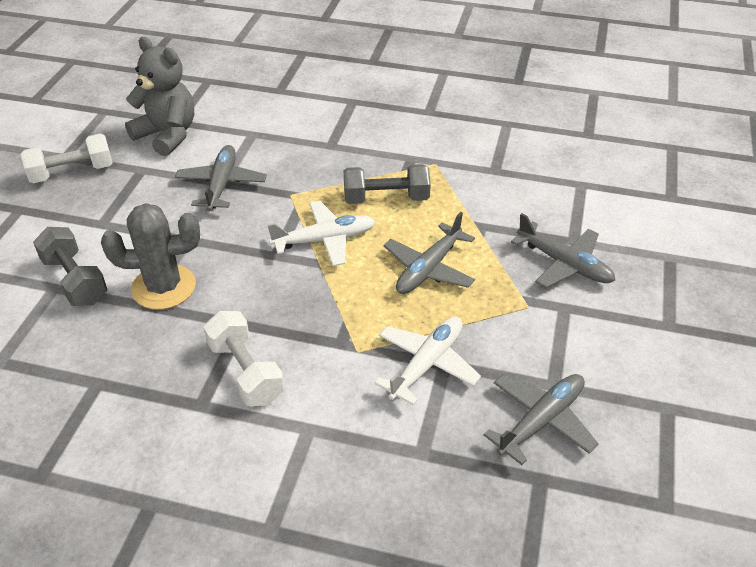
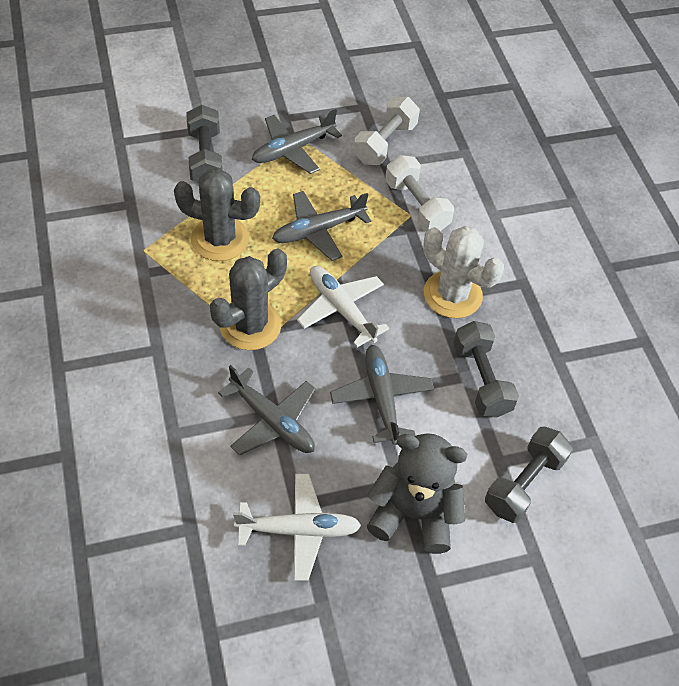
grey cactus: 1 -> 2
grey dumbbell: 2 -> 3
white cactus: 0 -> 1

